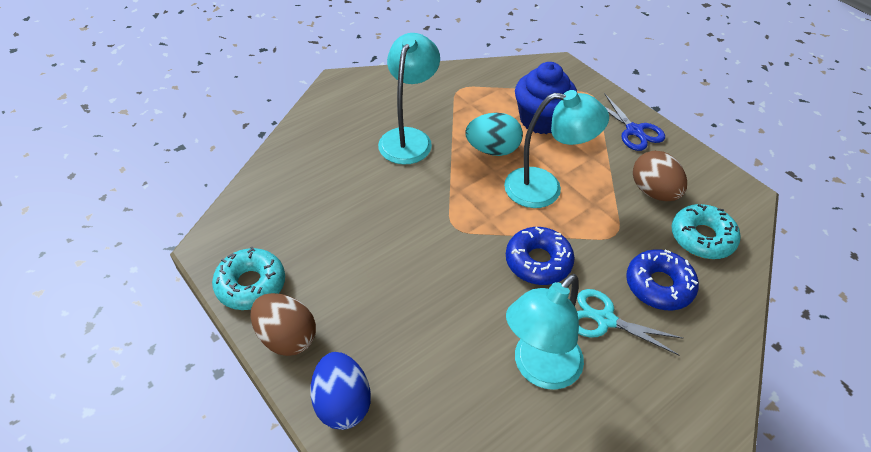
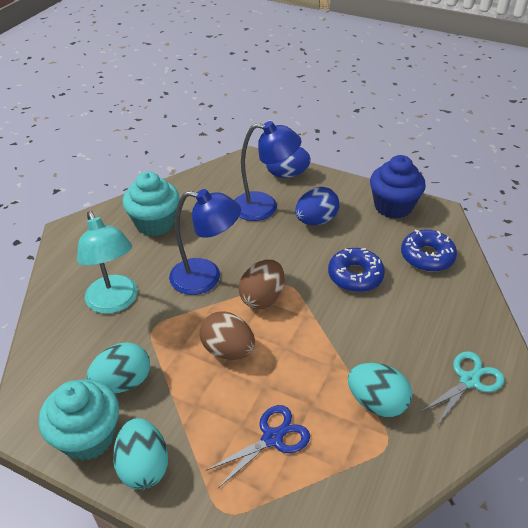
blue egg: 1 -> 2
blue lamp: 0 -> 2
turquoise cupcake: 0 -> 2
turquoise donut: 2 -> 0
turquoise egg: 1 -> 3
turquoise lamp: 3 -> 1

